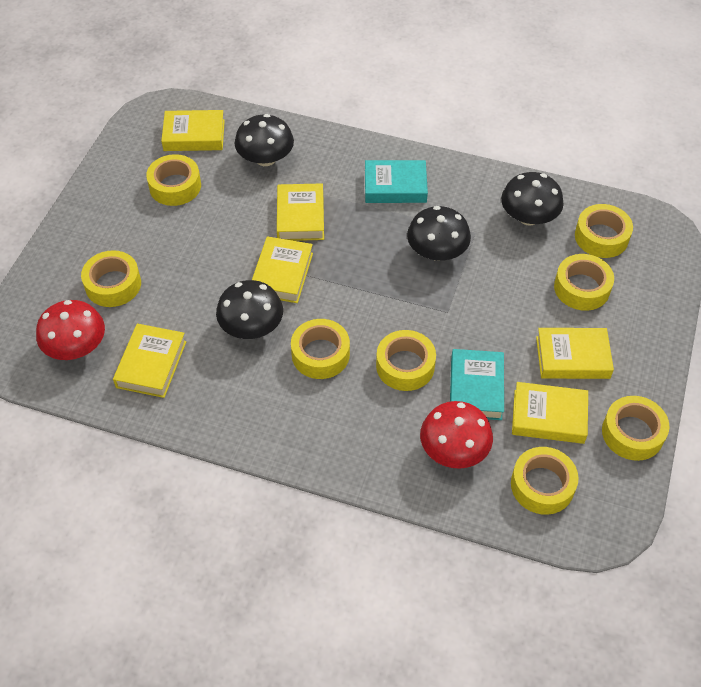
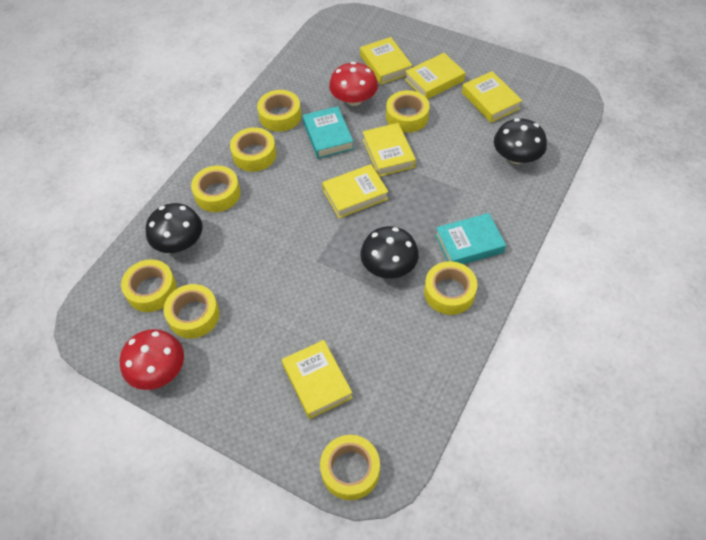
black mushroom: 4 -> 3

